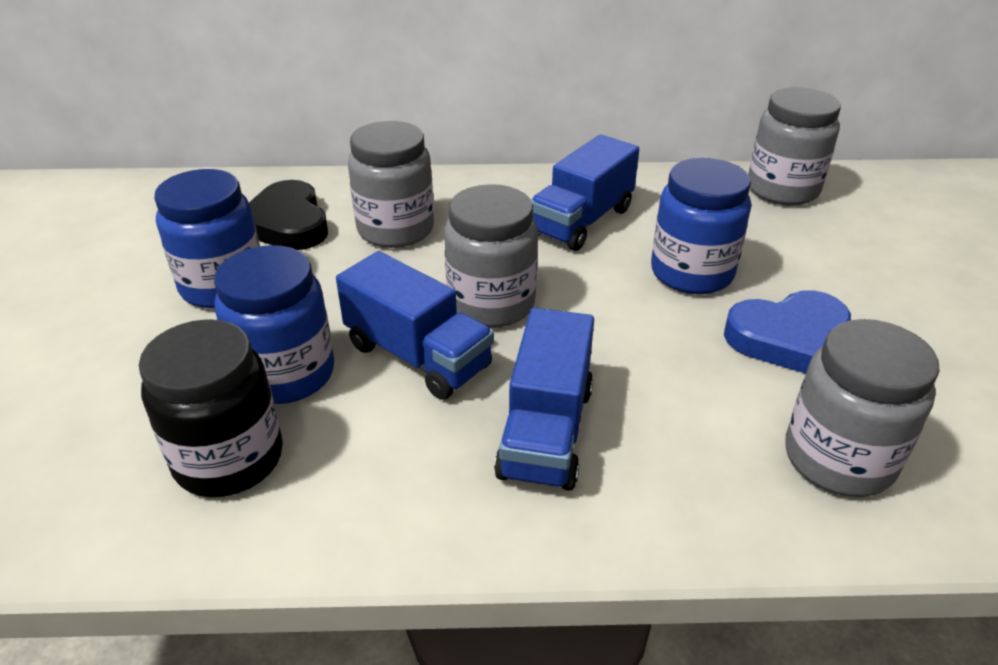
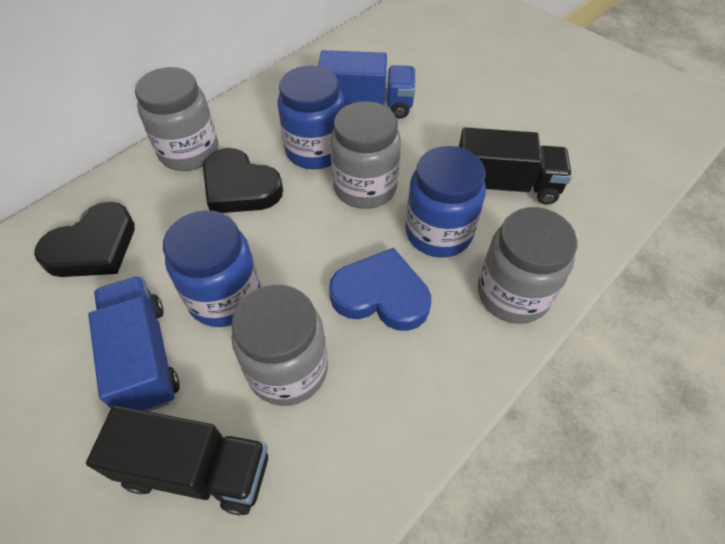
black heart: 1 -> 2
black jar: 1 -> 0
black truck: 0 -> 2
blue truck: 3 -> 2

